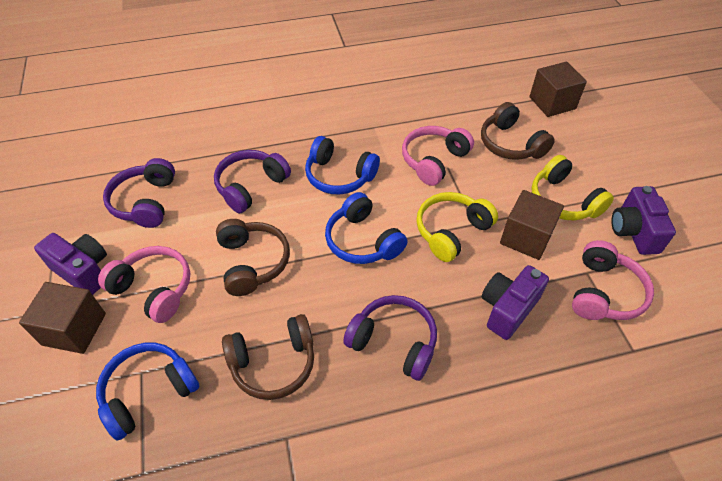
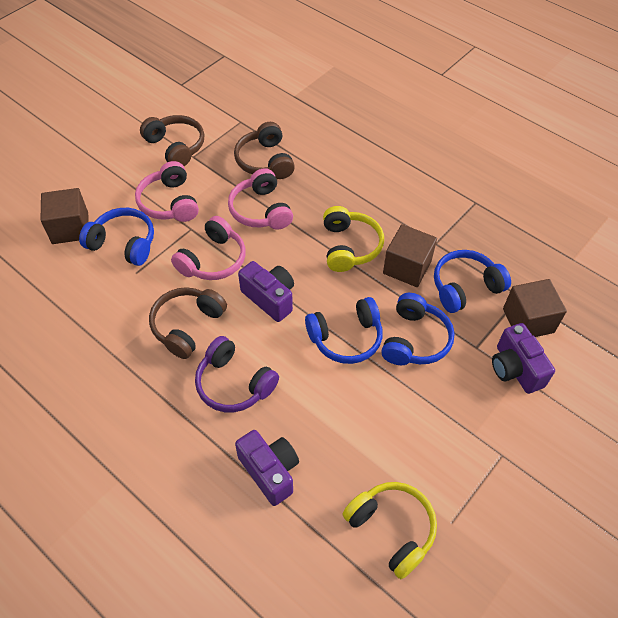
blue headphones: 3 -> 4
purple headphones: 3 -> 1

